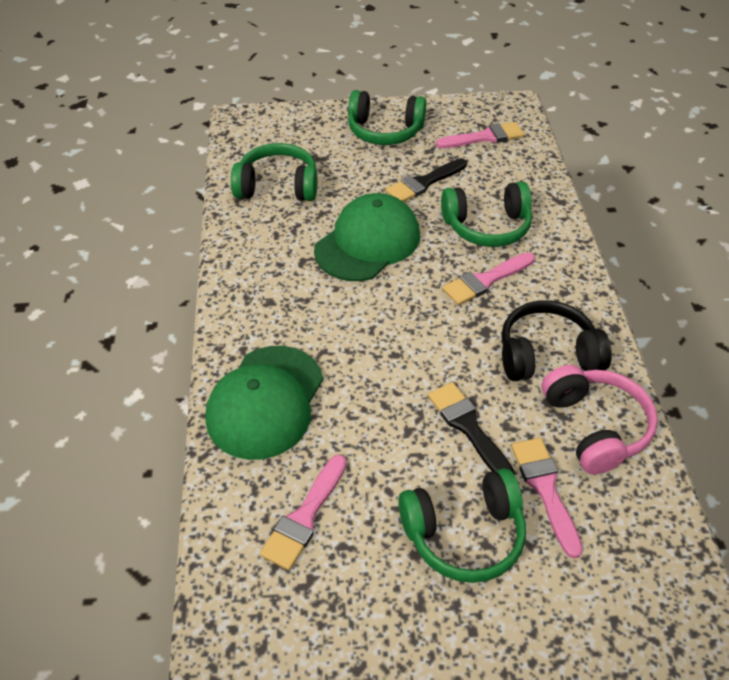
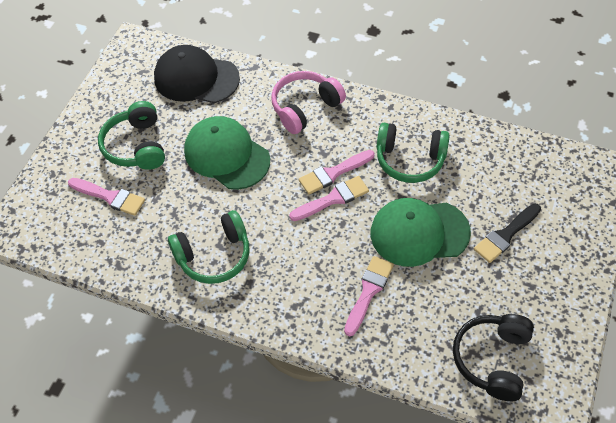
black brush: 2 -> 1
black cap: 0 -> 1
green headphones: 4 -> 3

